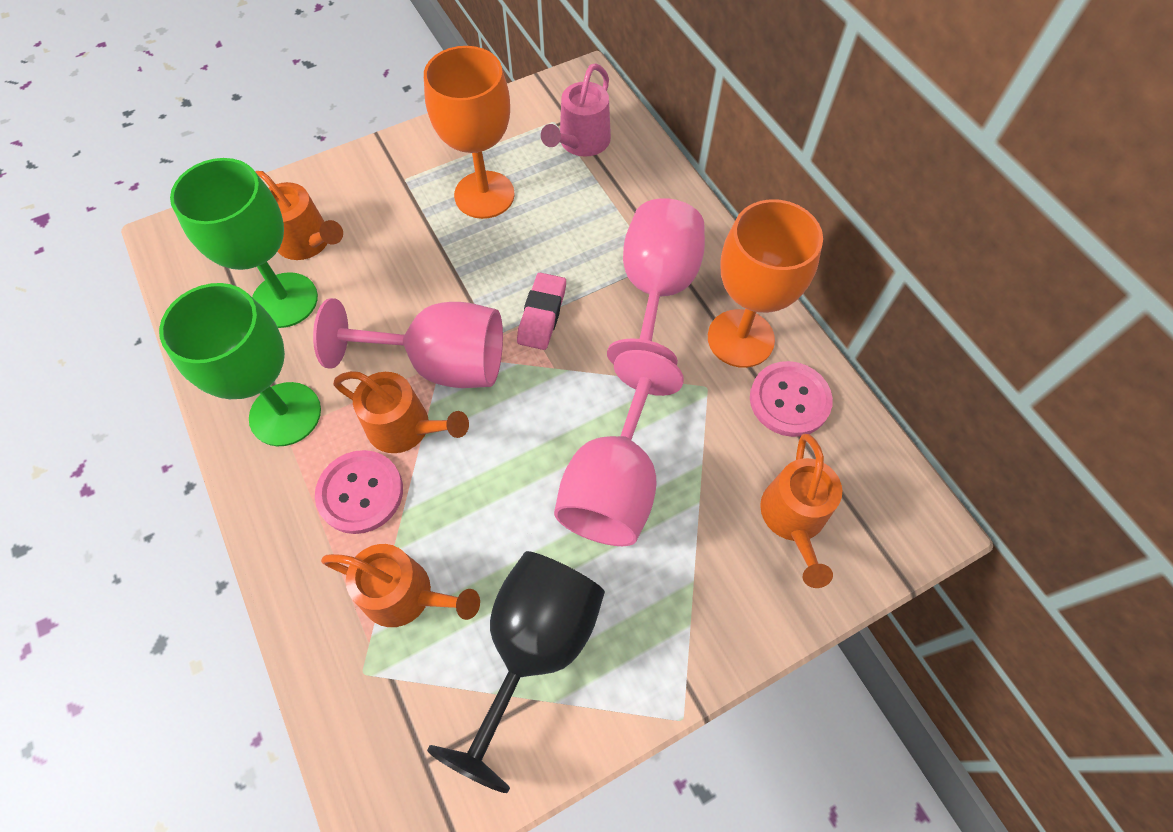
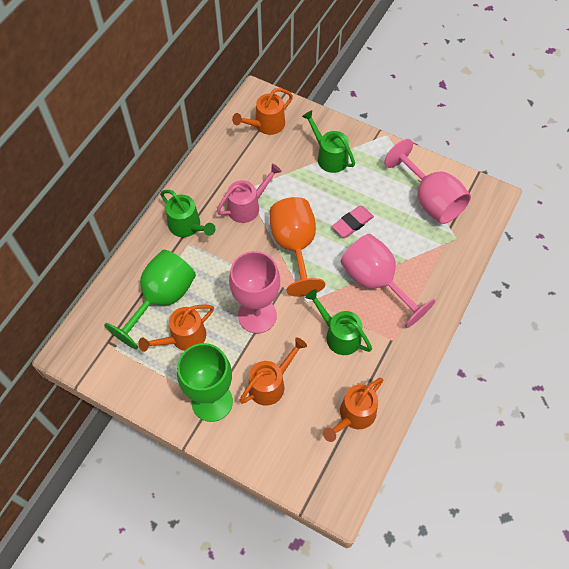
black goblet: 1 -> 0
green watering can: 0 -> 3
orange goblet: 2 -> 1
pink button: 2 -> 0

